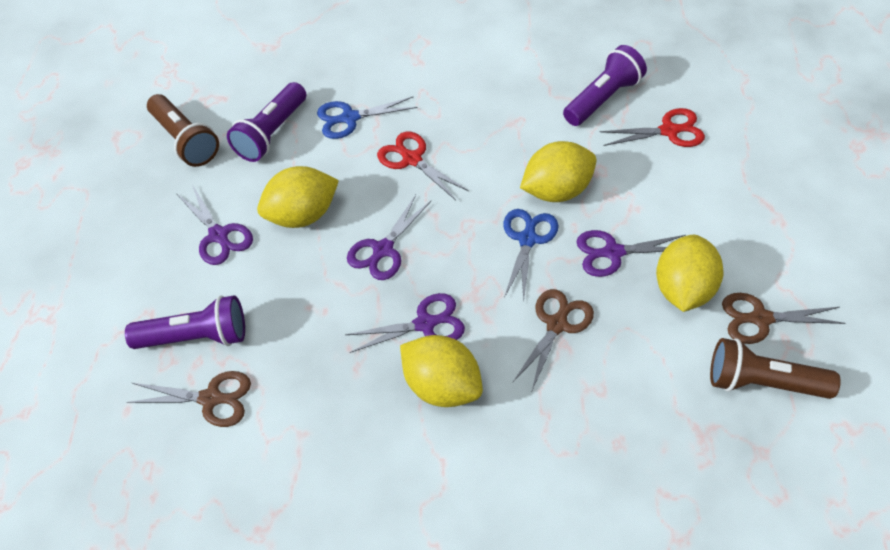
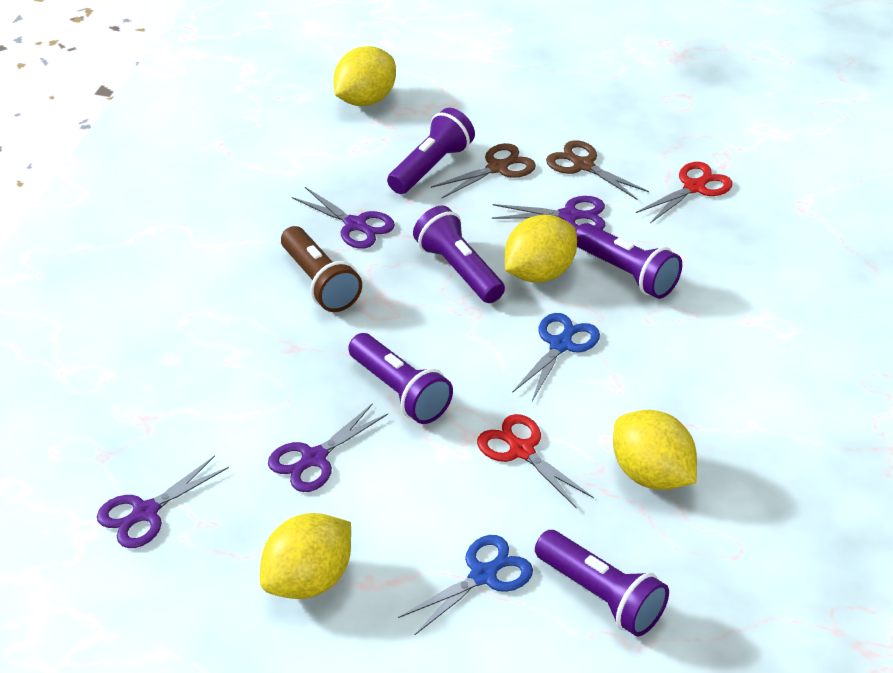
brown flashlight: 2 -> 1
brown scissors: 3 -> 2
purple flashlight: 3 -> 5

